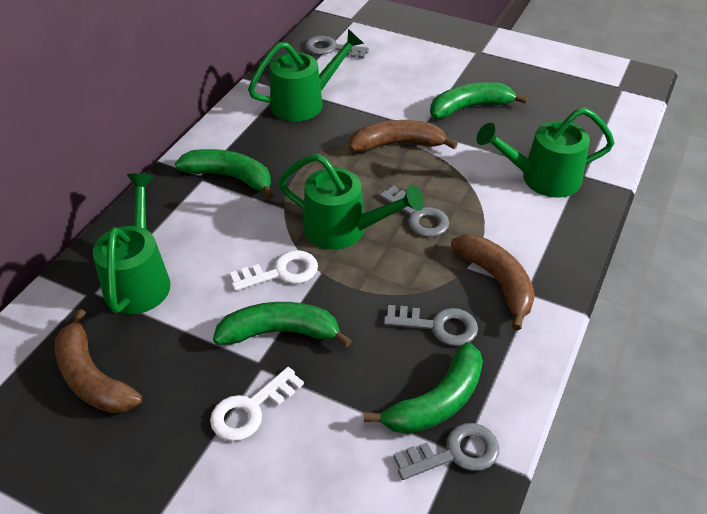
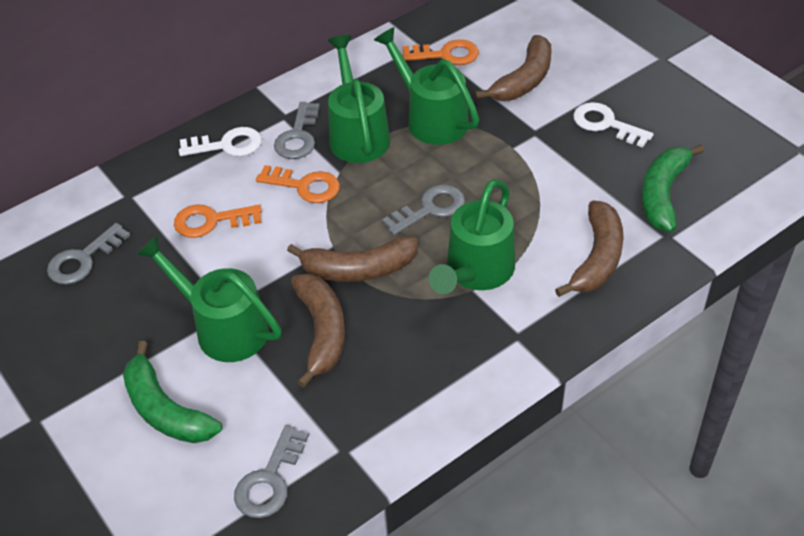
brown banana: 3 -> 4
green banana: 4 -> 2
orange key: 0 -> 3

